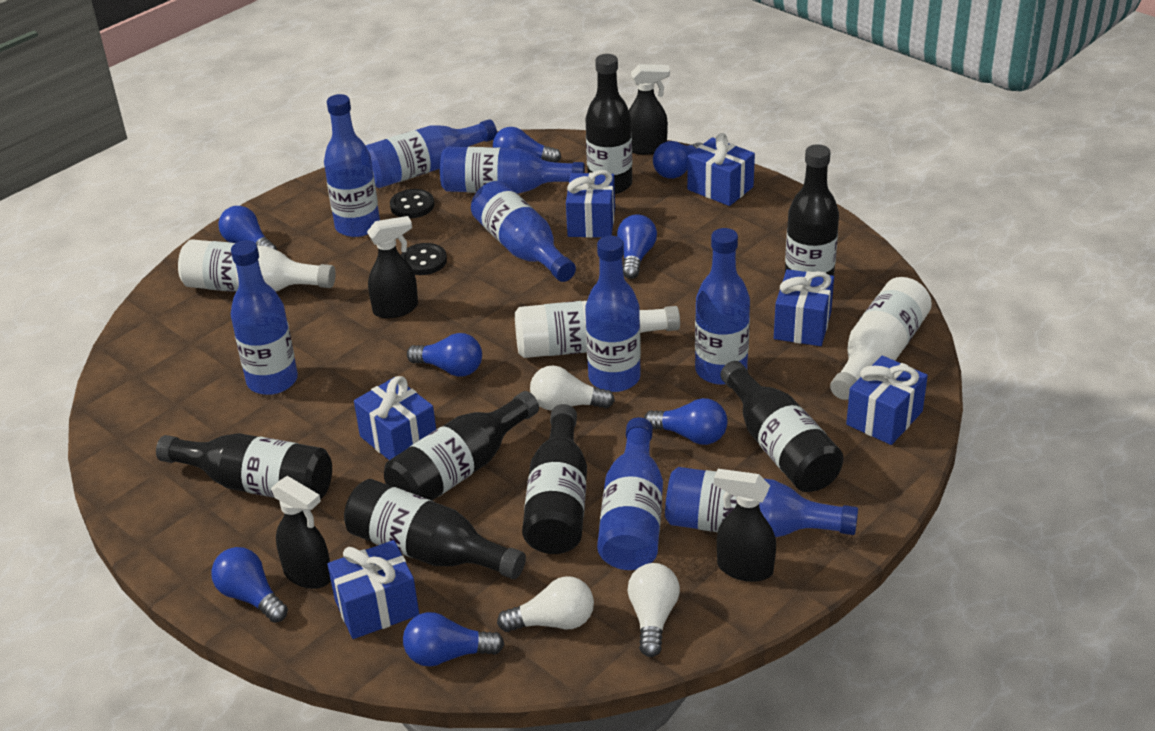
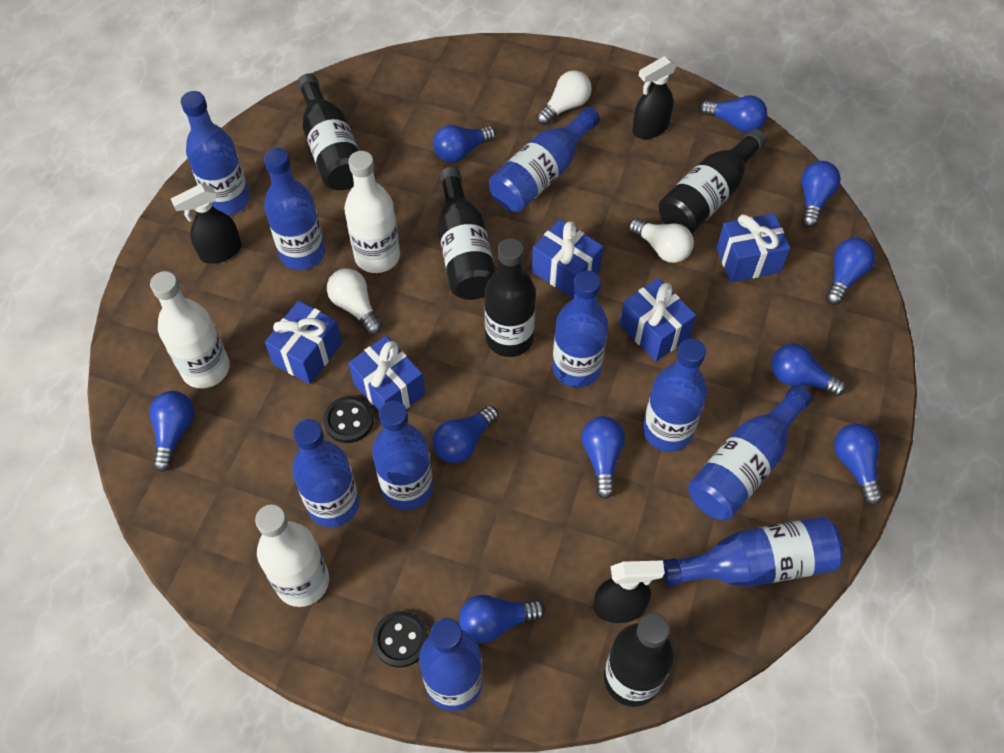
black bottle: 7 -> 5
black spray bottle: 4 -> 3
blue bottle: 9 -> 10
blue gift: 6 -> 5
blue light bulb: 8 -> 10

